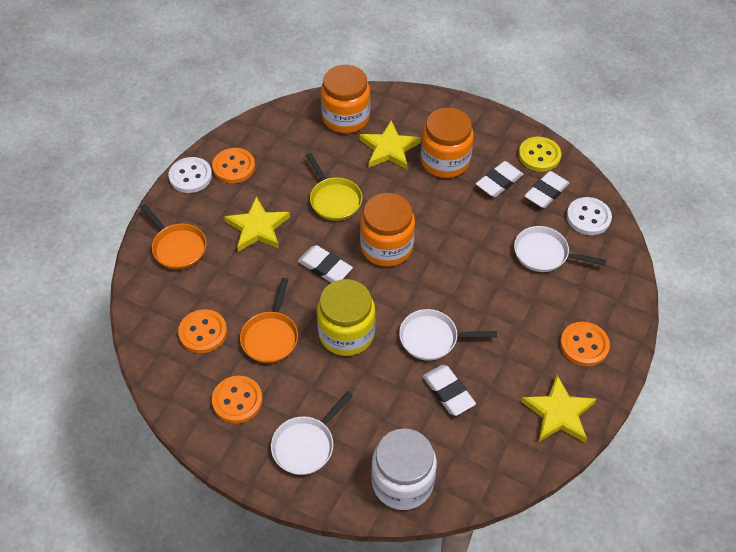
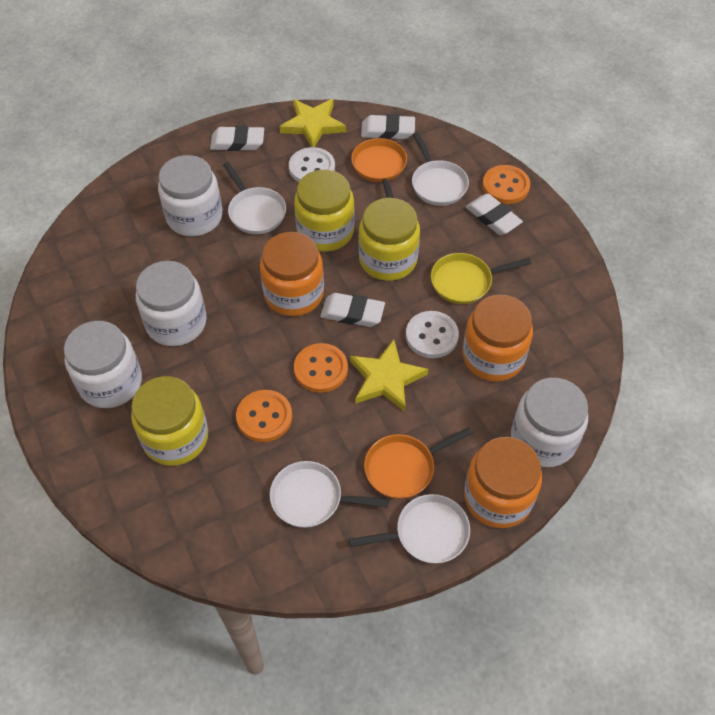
orange button: 4 -> 3
white jar: 1 -> 4
white pan: 3 -> 4
yellow button: 1 -> 0
yellow jar: 1 -> 3
yellow star: 3 -> 2

